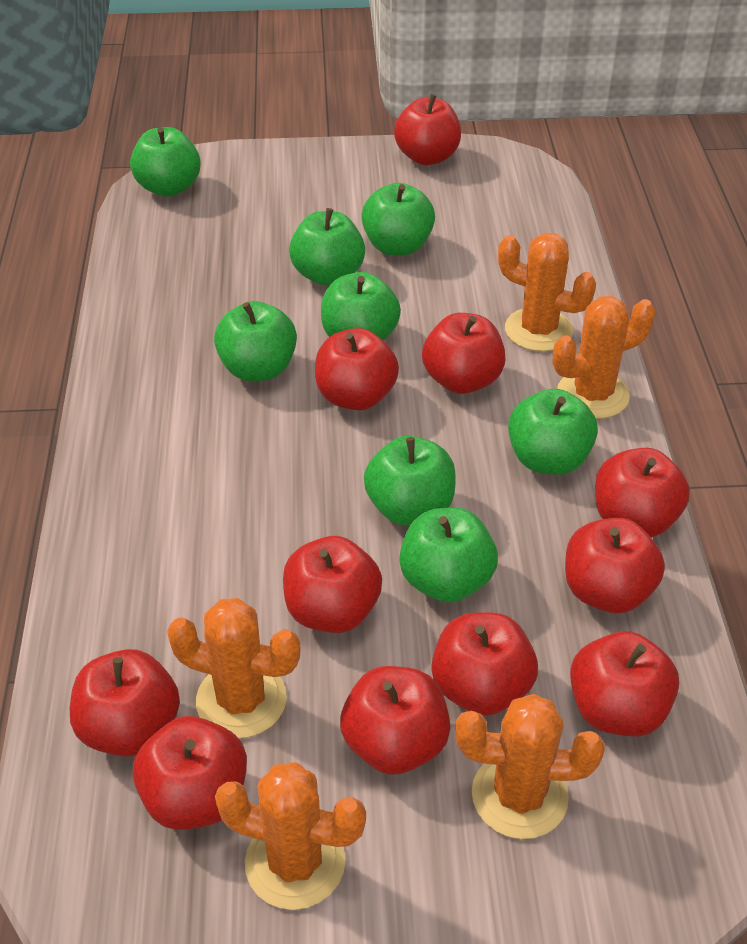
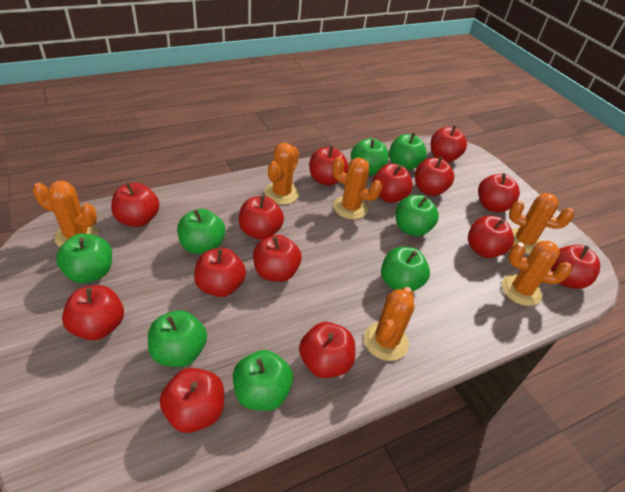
orange cactus: 5 -> 6
red apple: 11 -> 14

